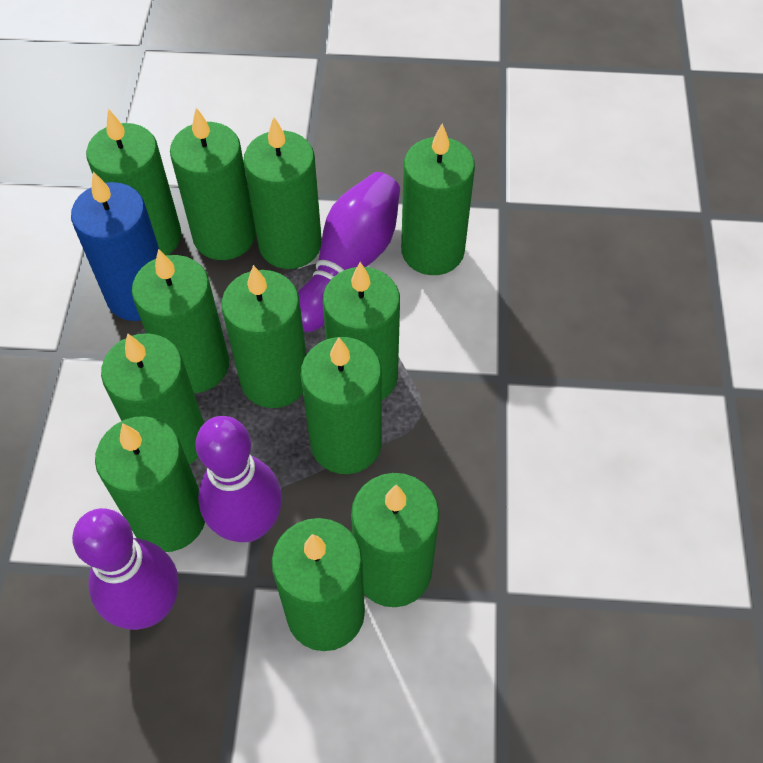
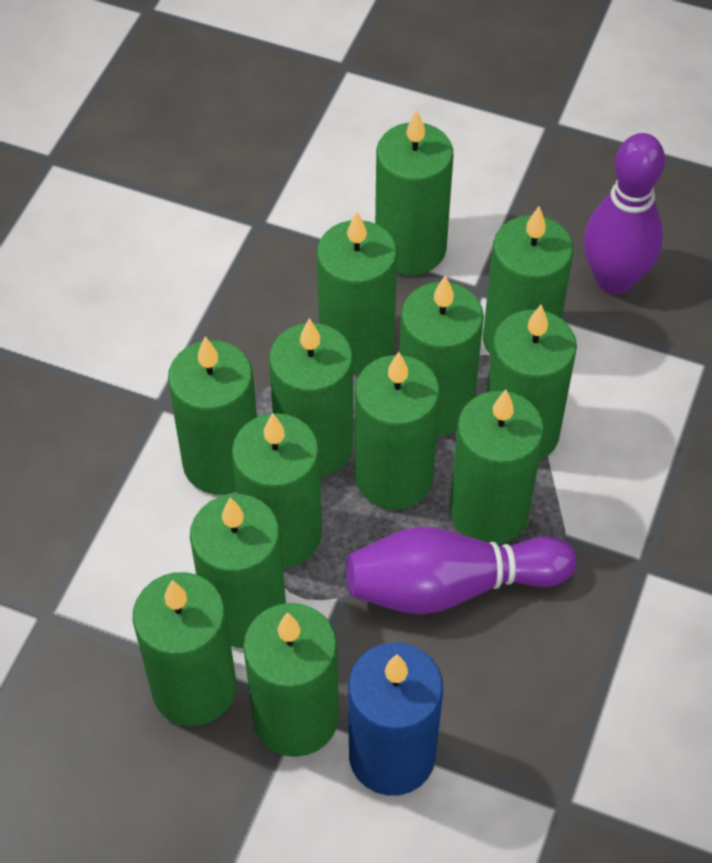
green candle: 12 -> 13
purple bowling pin: 3 -> 2

